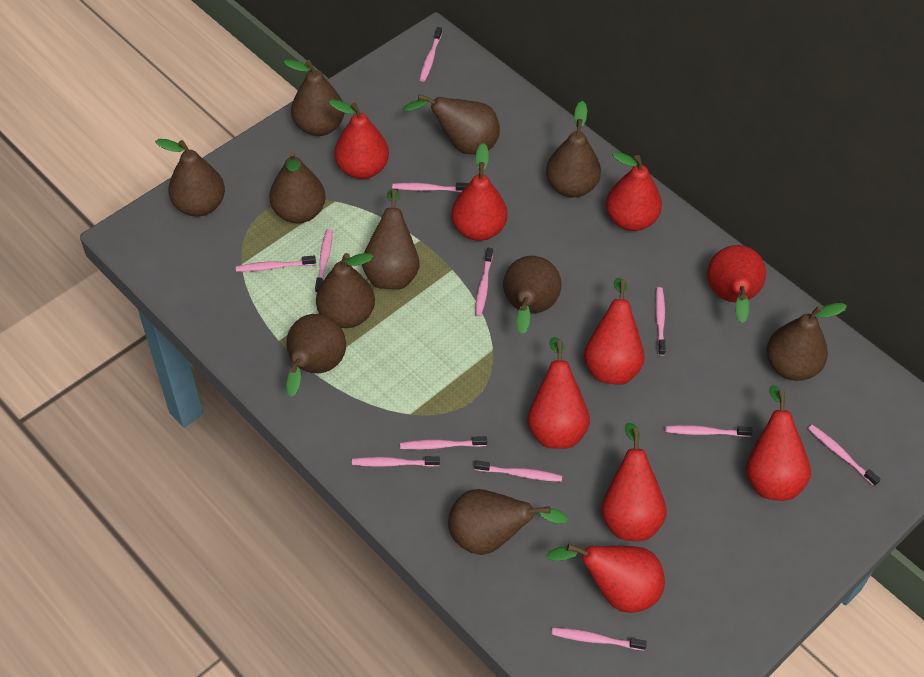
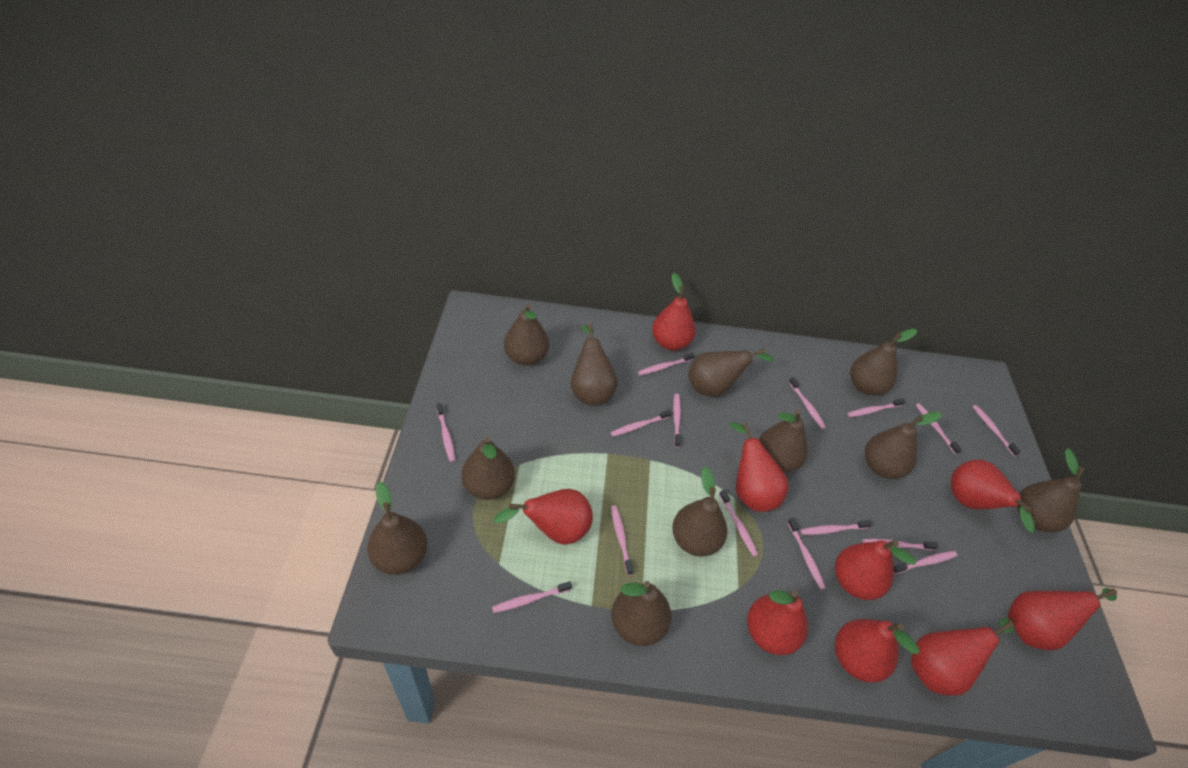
pink toothbrush: 12 -> 15

